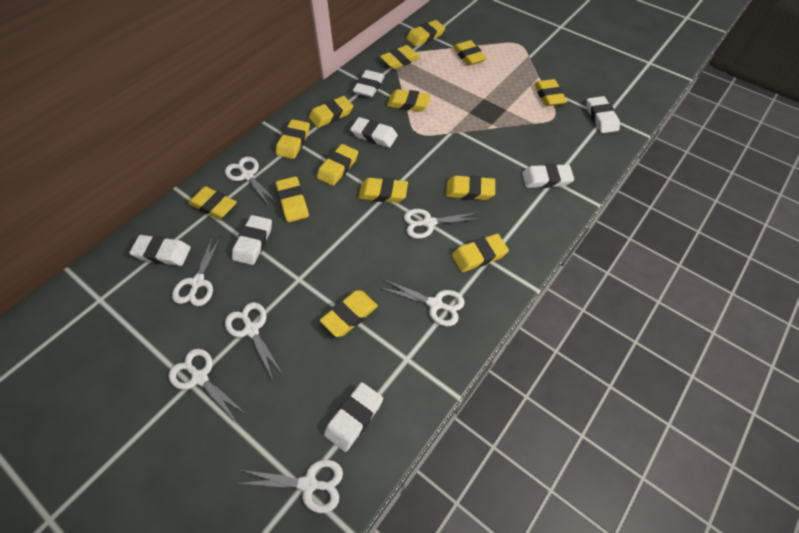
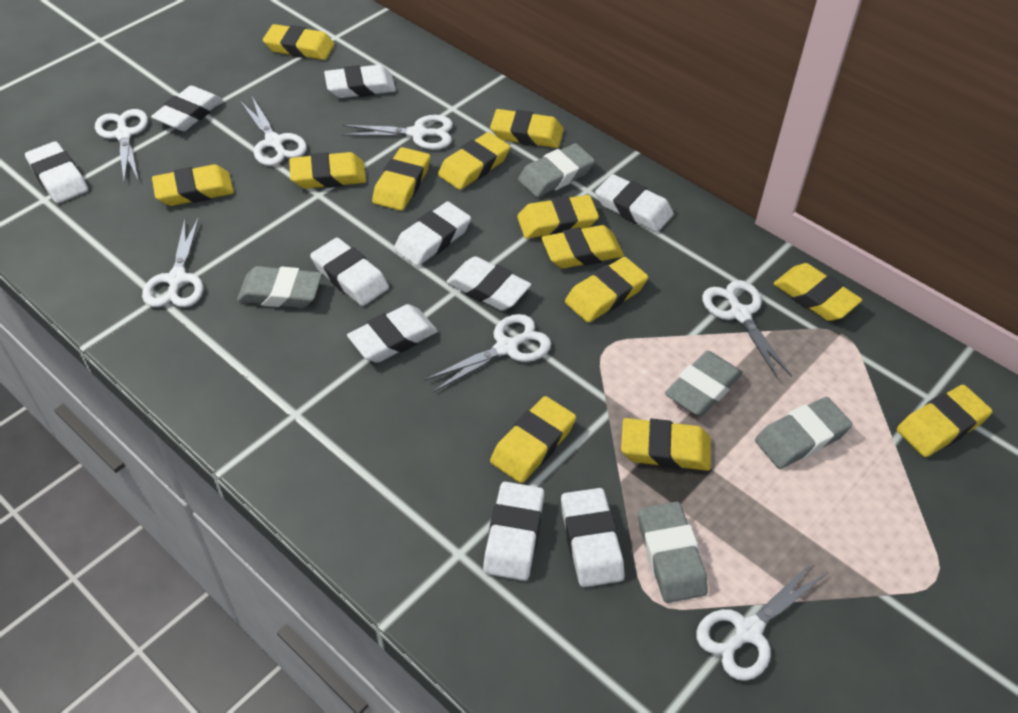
grey eraser: 0 -> 5
white eraser: 7 -> 10
yellow eraser: 14 -> 13

